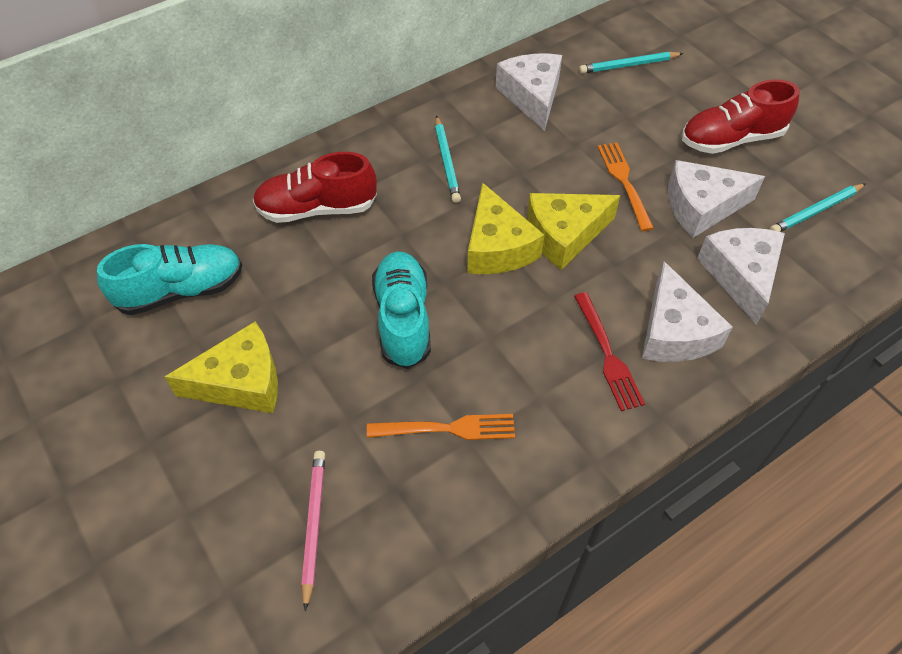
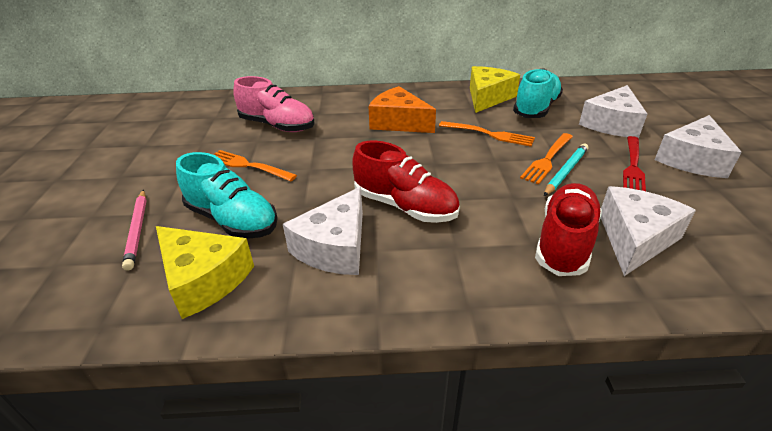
orange cheese: 0 -> 1
orange fork: 2 -> 3
pink shoe: 0 -> 1
turquoise pencil: 3 -> 1
yellow cheese: 3 -> 2

